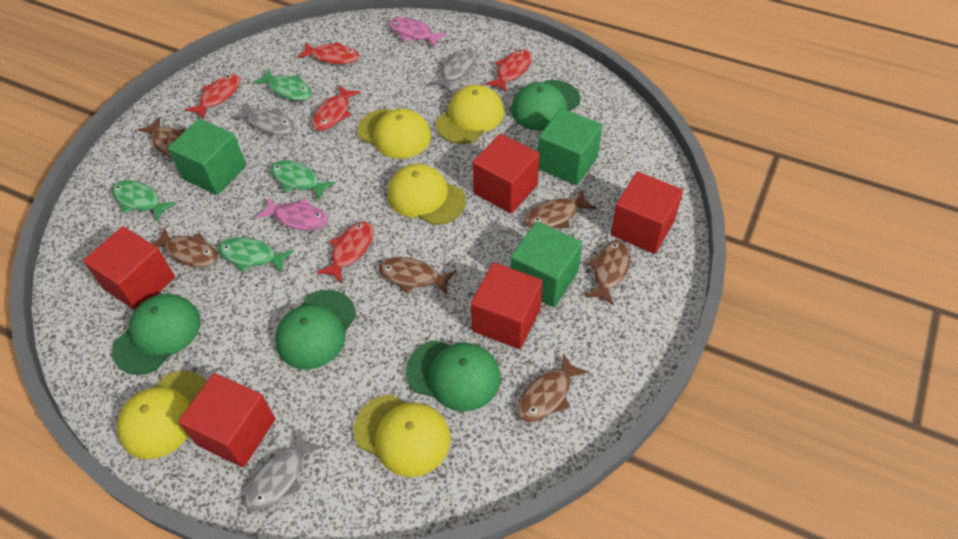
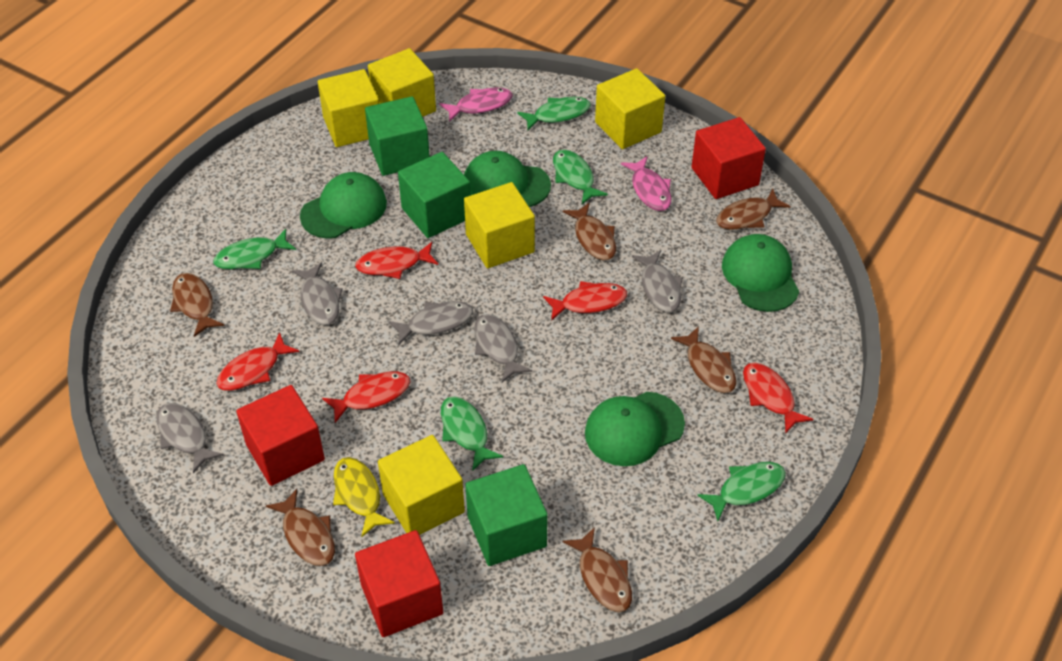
green fish: 4 -> 5
grey fish: 3 -> 5
red cube: 5 -> 3
yellow cap: 5 -> 0
yellow cube: 0 -> 5
yellow fish: 0 -> 1

